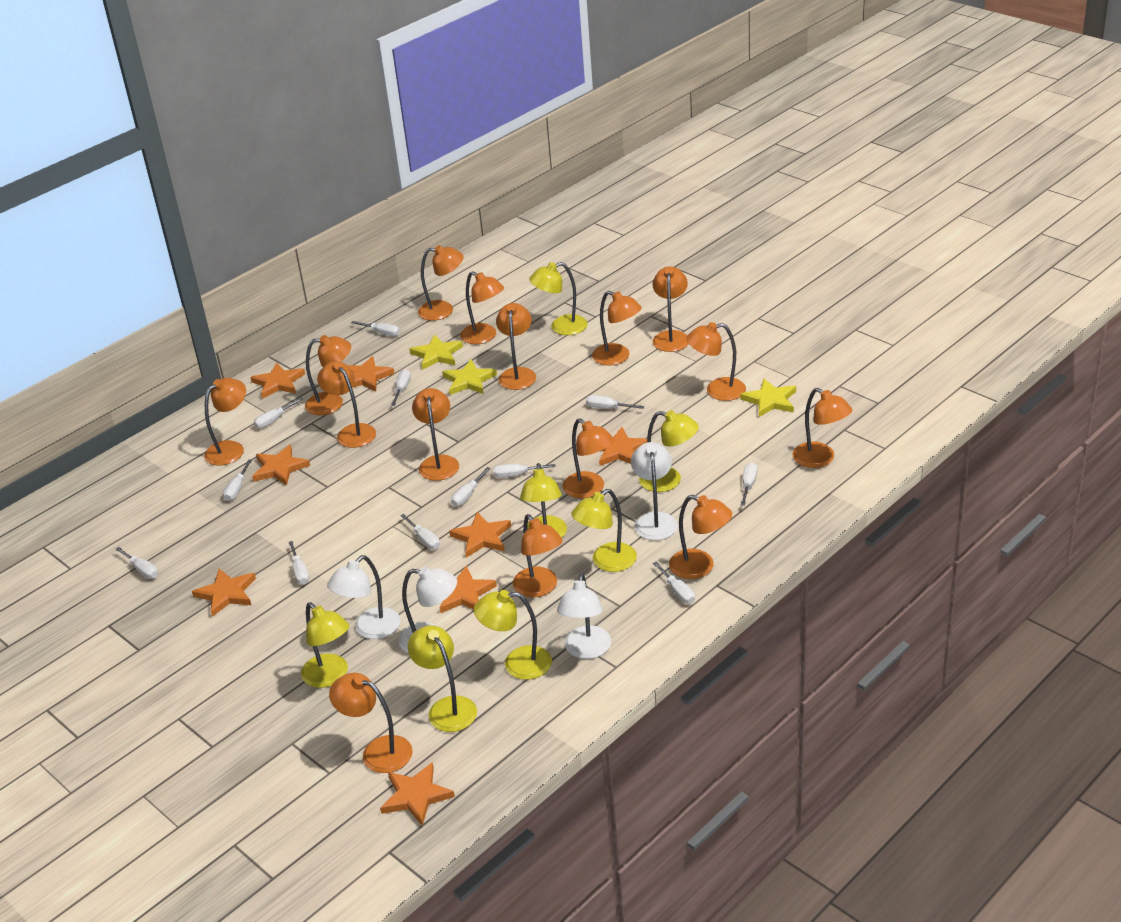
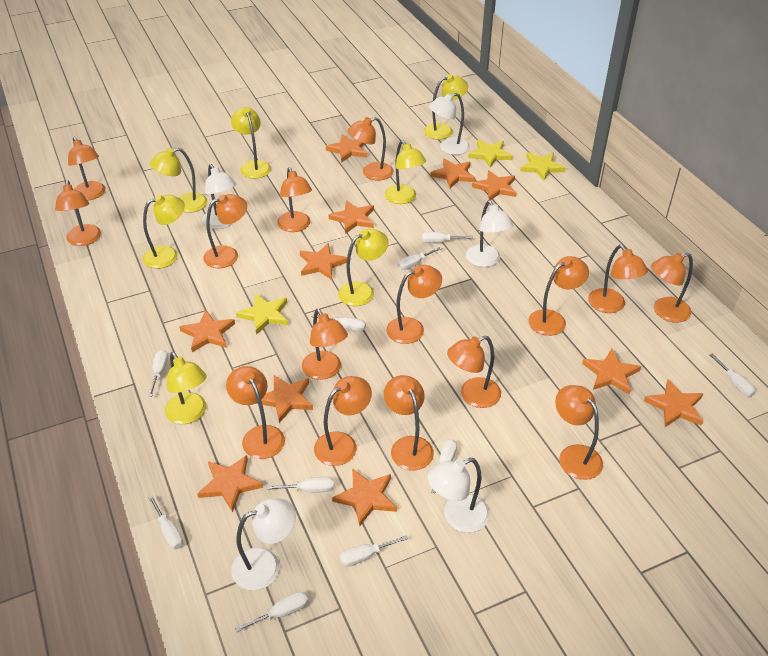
orange star: 8 -> 11
white lamp: 4 -> 5
white screwdriver: 12 -> 10

